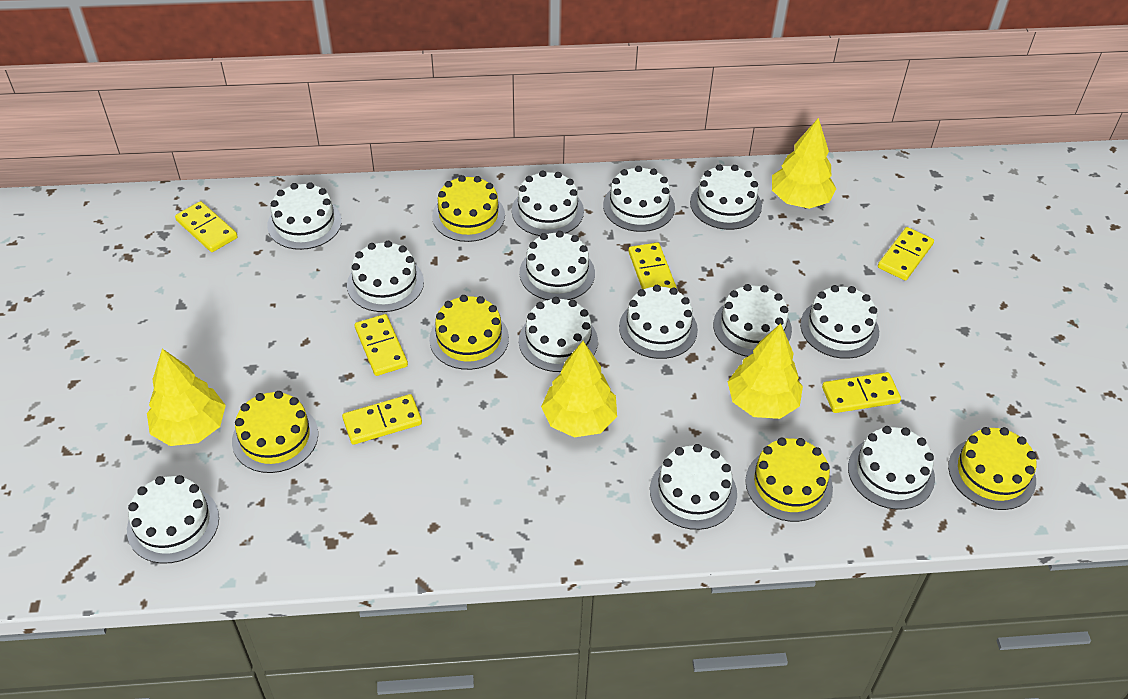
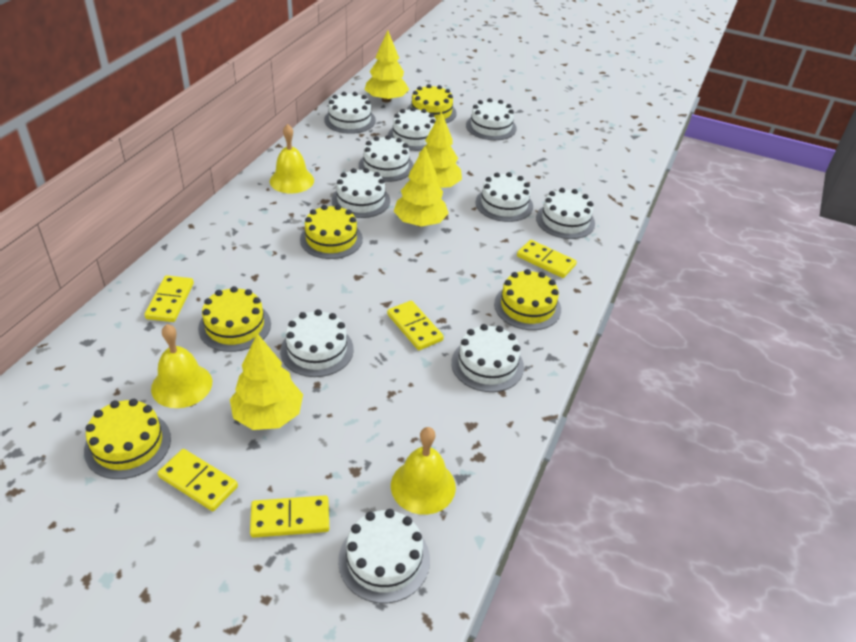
white cake: 13 -> 10
yellow bell: 0 -> 3
yellow domino: 6 -> 5

